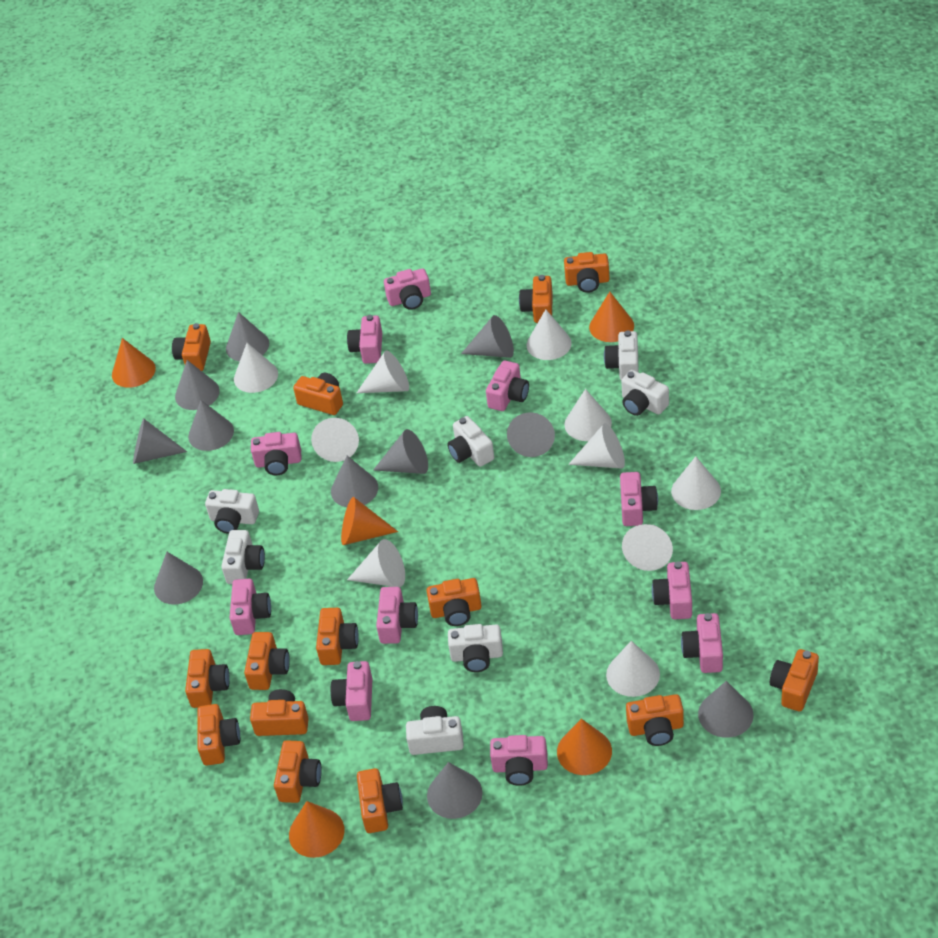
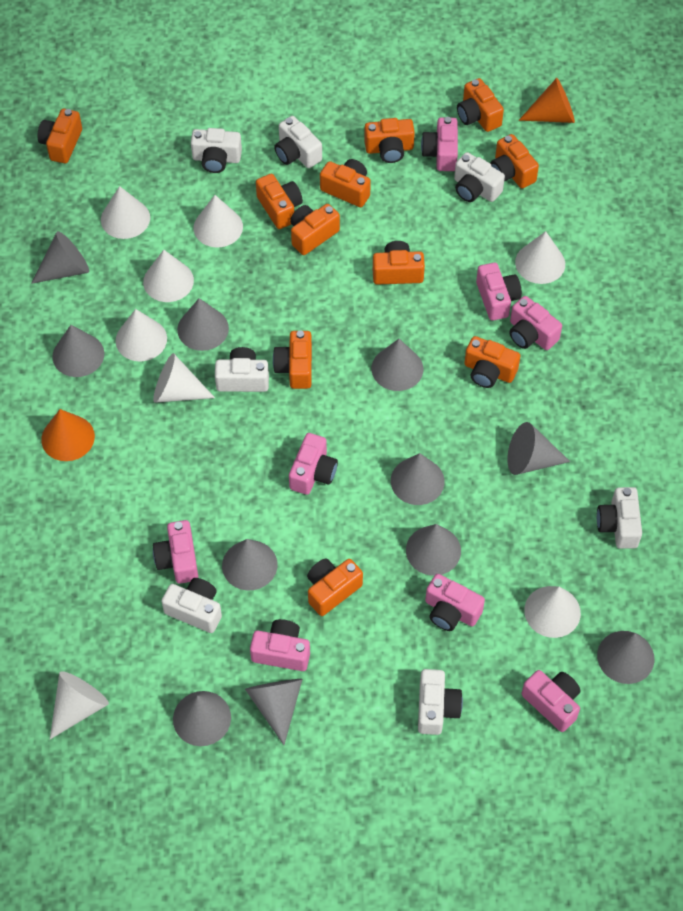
orange camera: 14 -> 11
orange cone: 5 -> 2
pink camera: 11 -> 8
white cone: 10 -> 8

